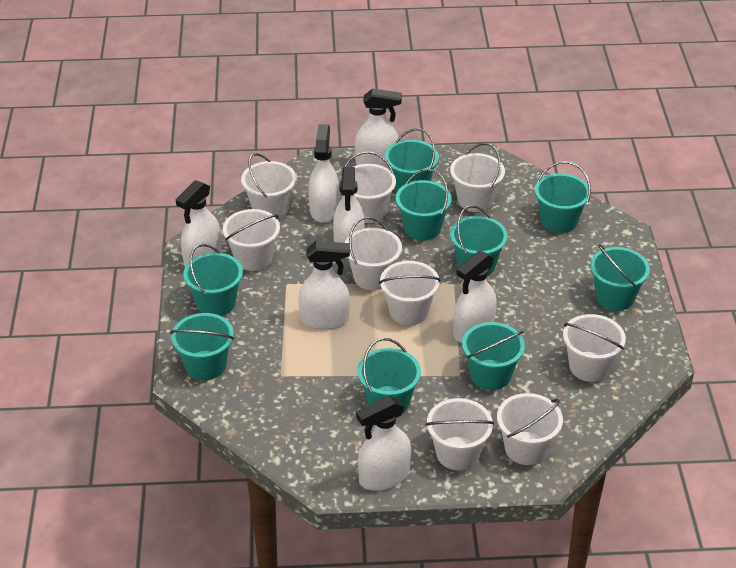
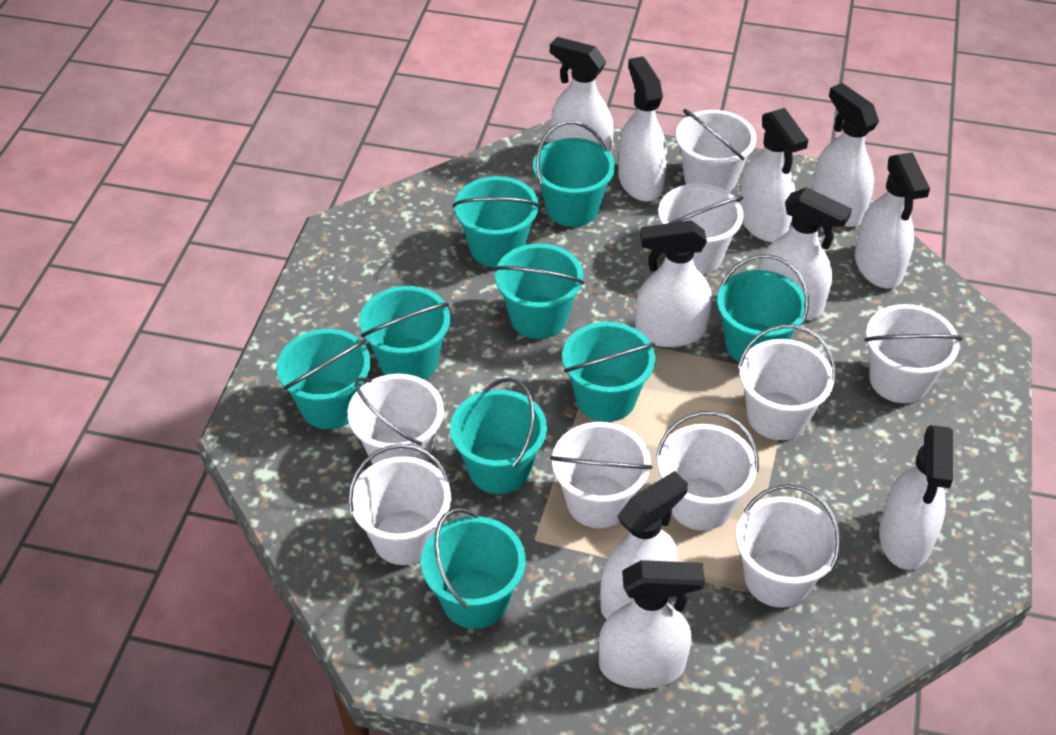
white spray bottle: 7 -> 10

